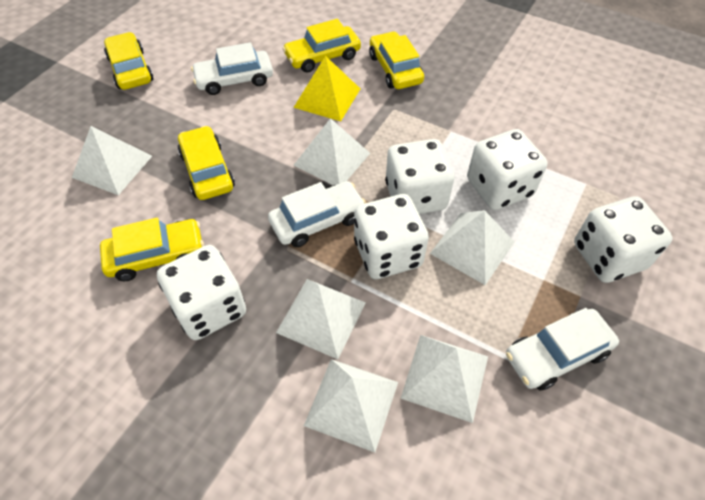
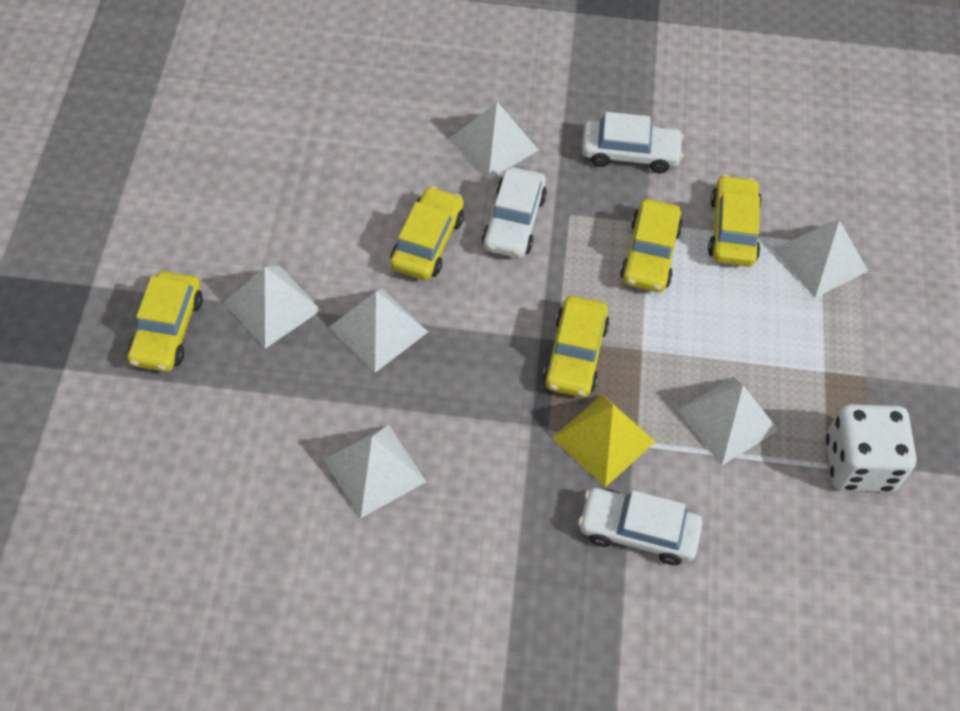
white dice: 5 -> 1

